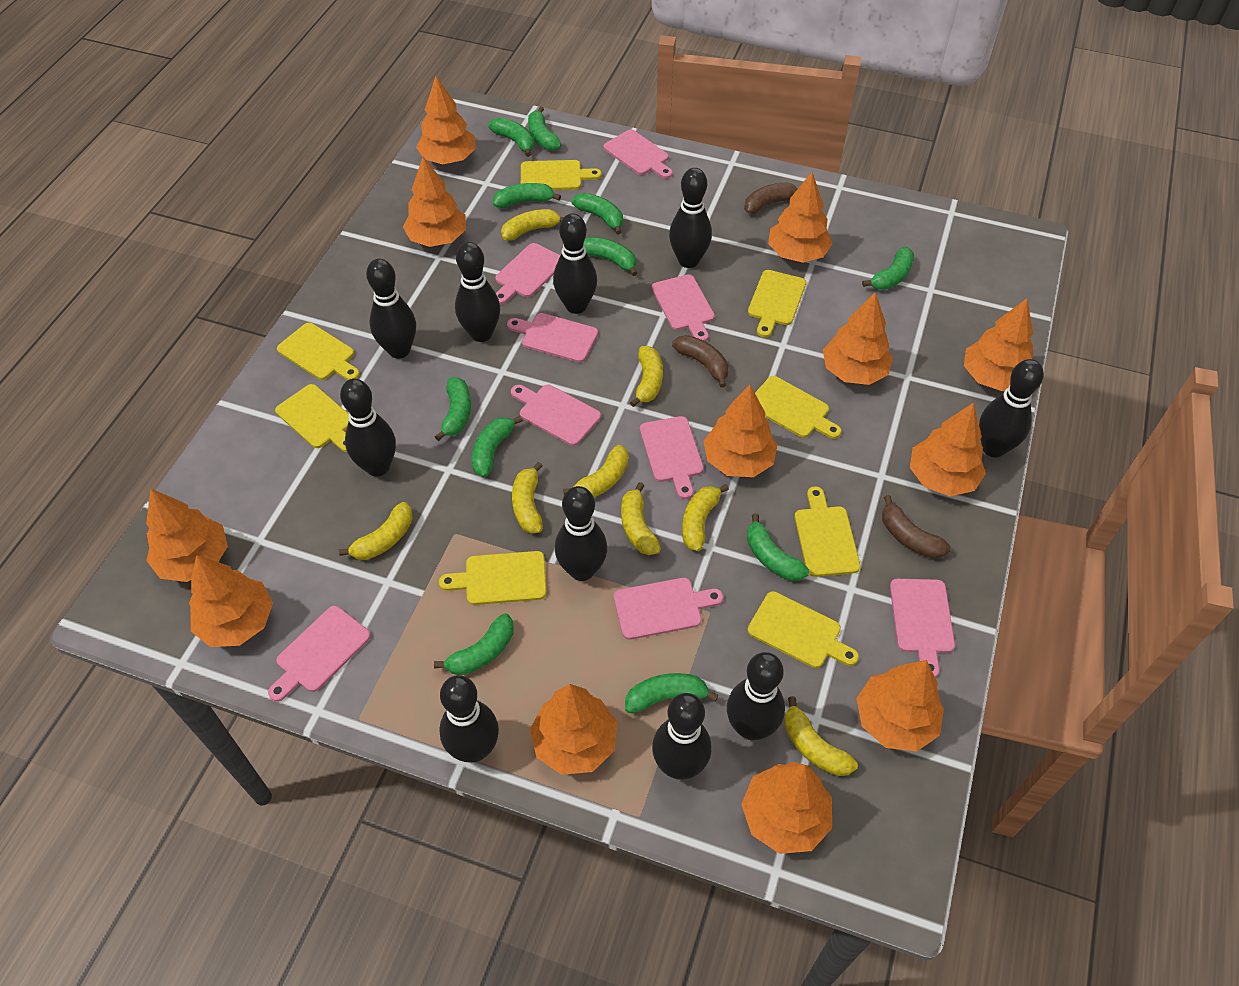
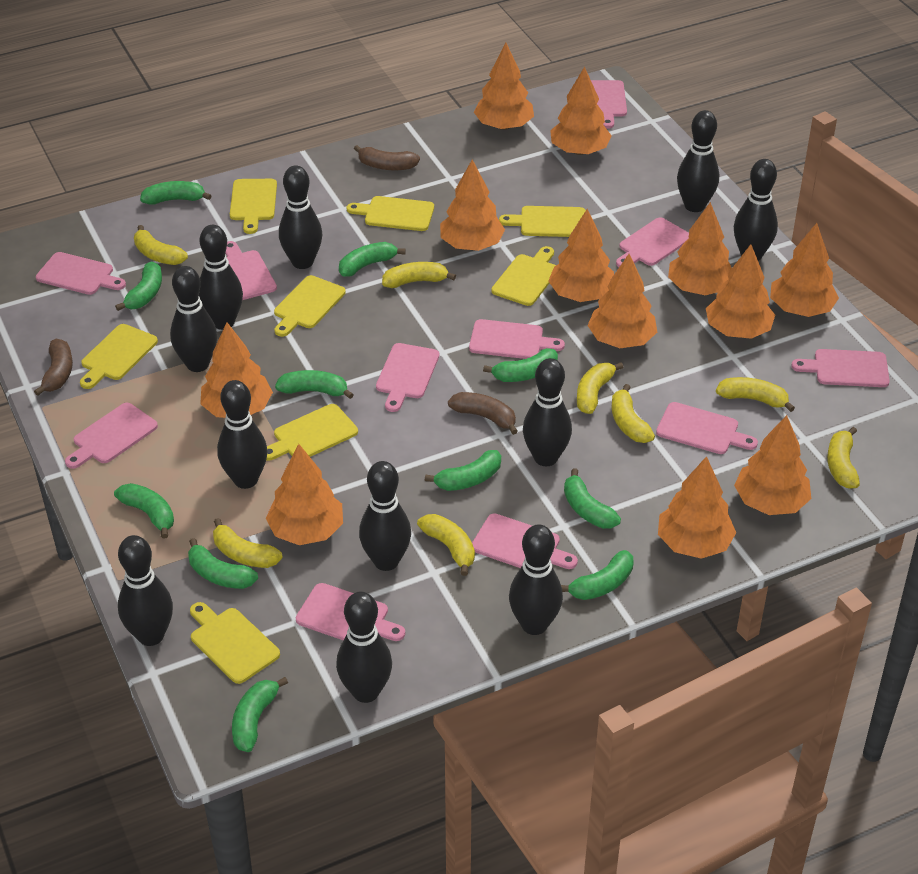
black bowling pin: 10 -> 11
pink cutting board: 9 -> 11

